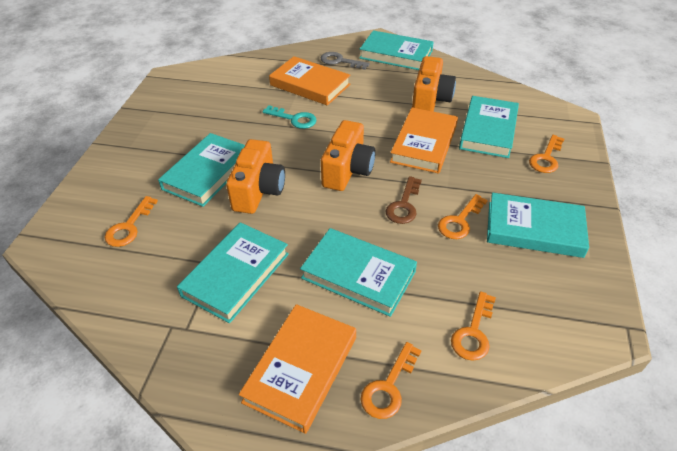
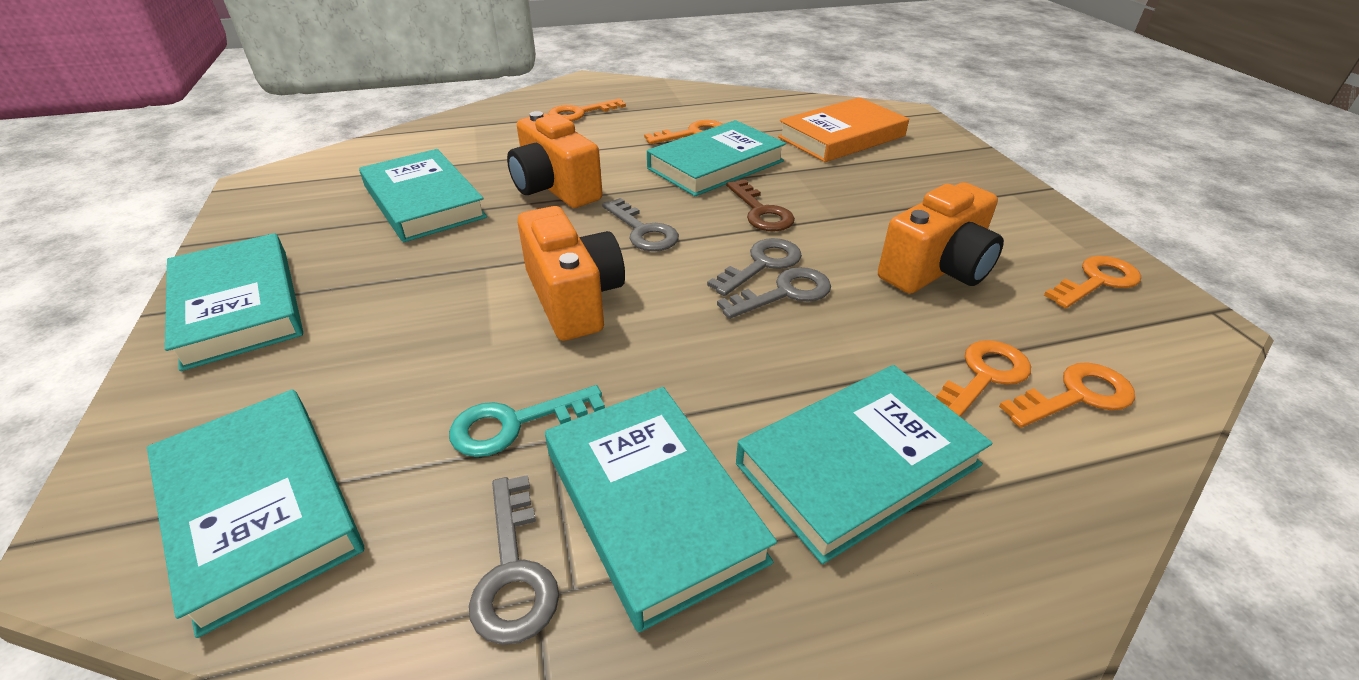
grey key: 1 -> 4
orange book: 3 -> 1

